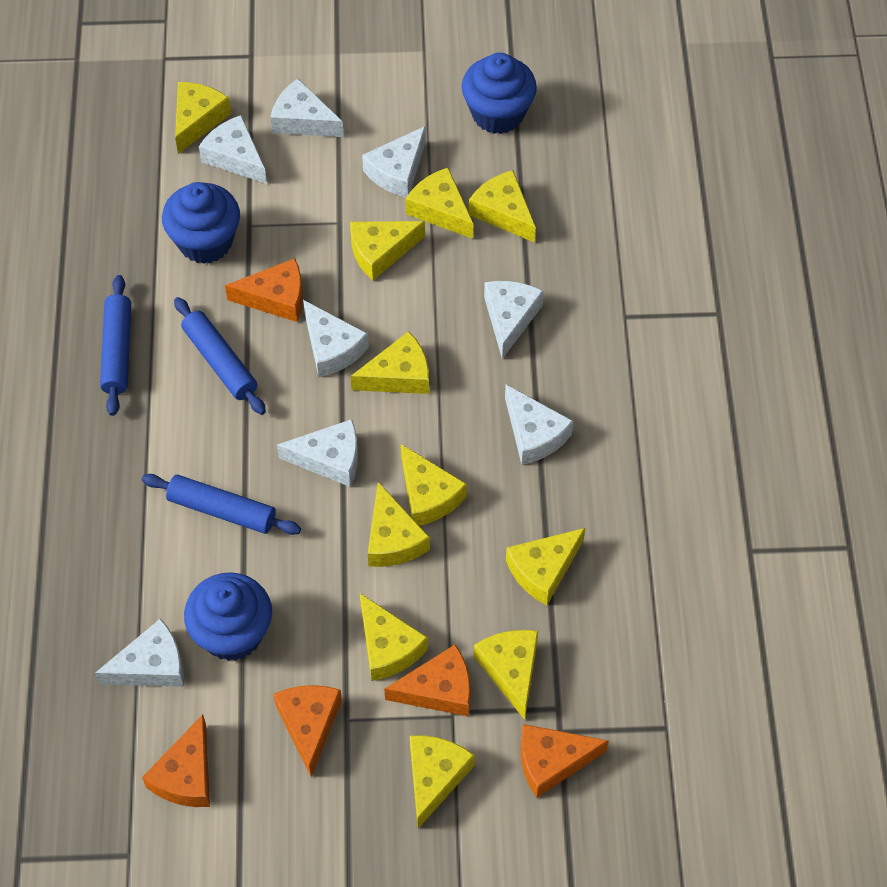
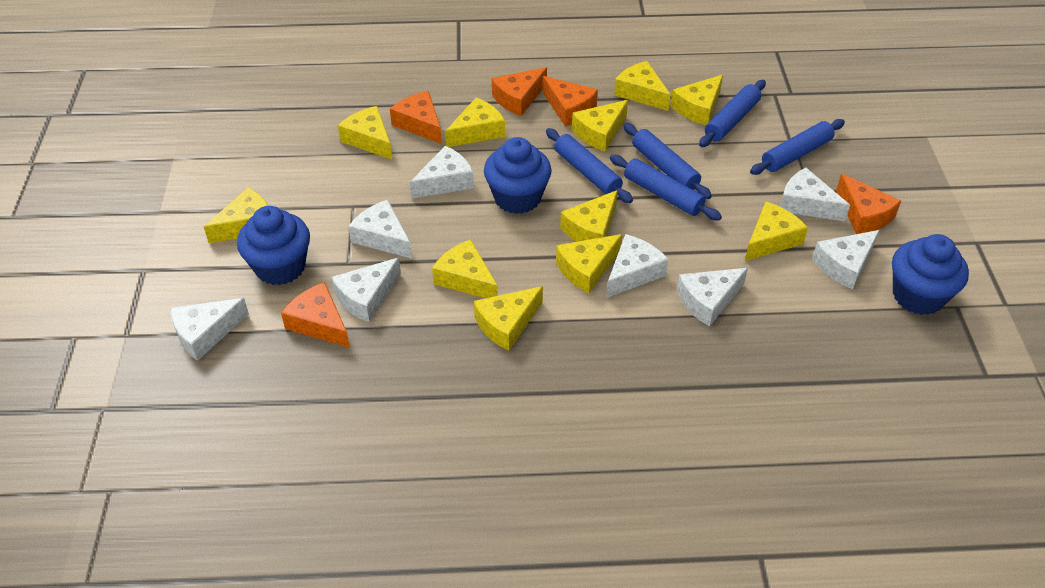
blue rolling pin: 3 -> 5

